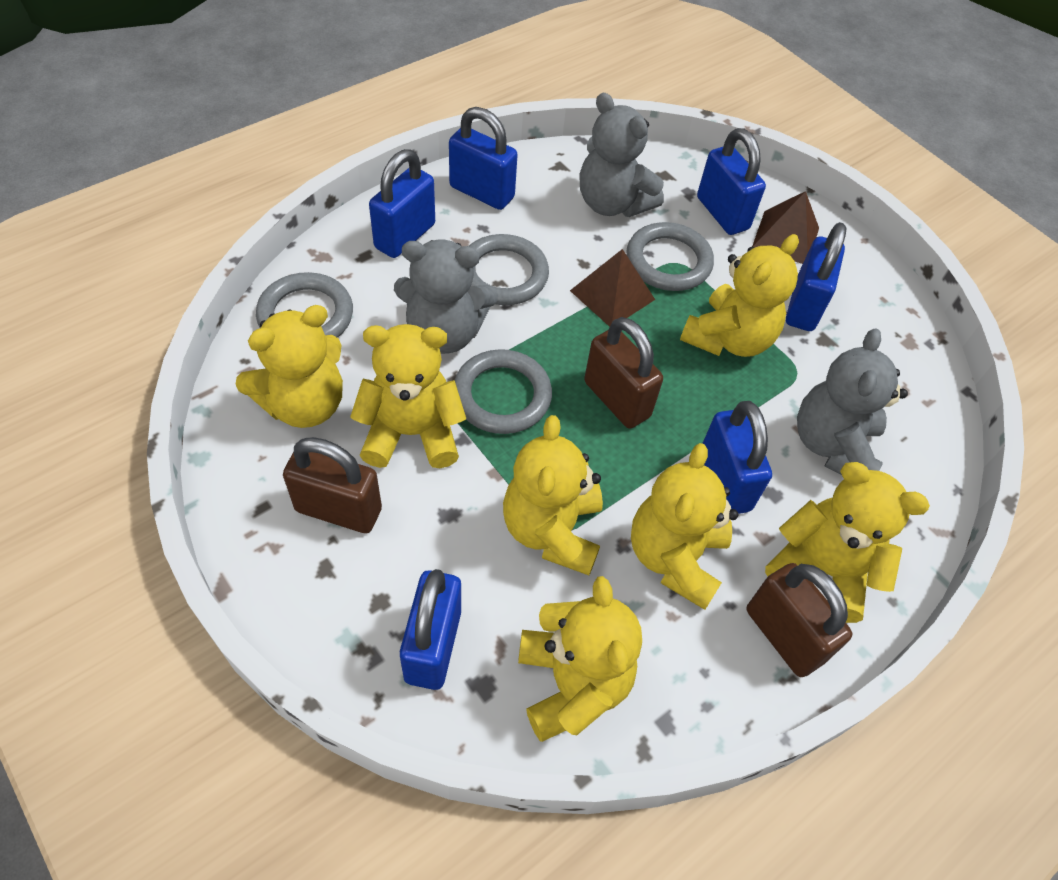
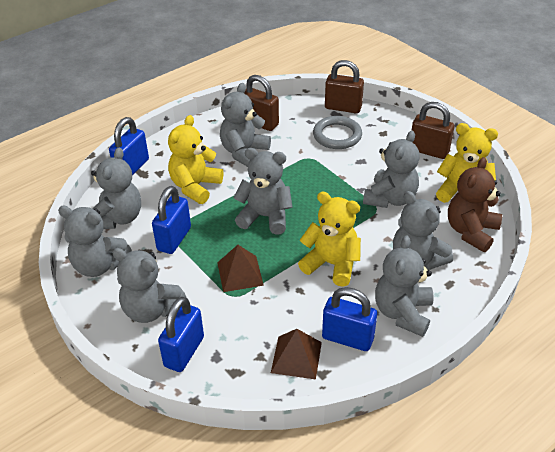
blue padlock: 6 -> 4
brown teddy bear: 0 -> 1
grey ring: 4 -> 1
grey teddy bear: 3 -> 8
yellow teddy bear: 7 -> 3

